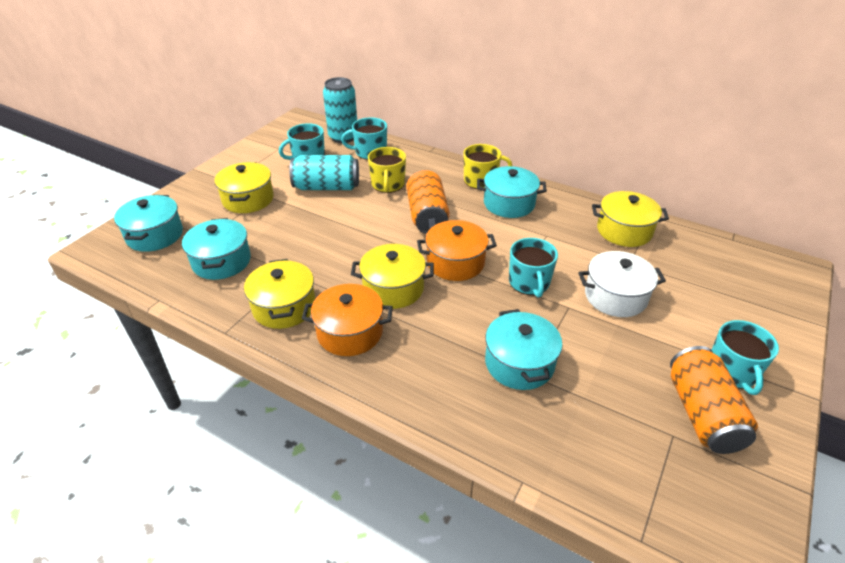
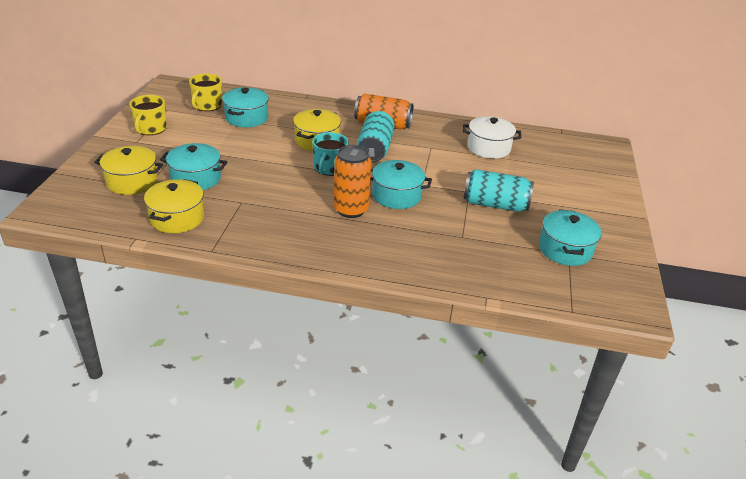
orange pot: 2 -> 0
turquoise mug: 4 -> 1
yellow pot: 4 -> 3

